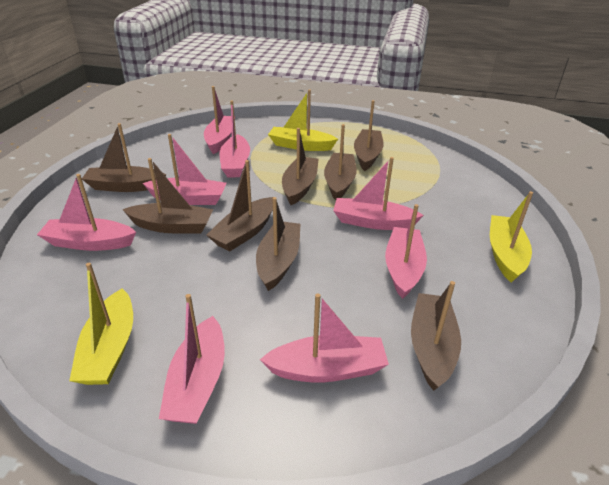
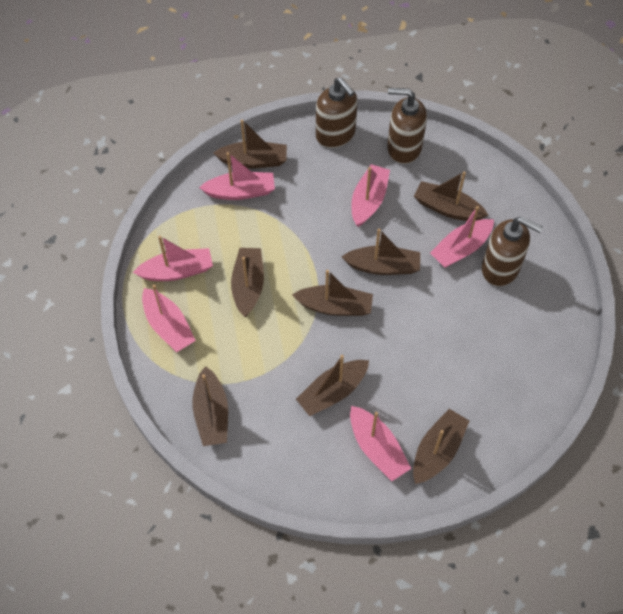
brown soap dispenser: 0 -> 3
pink boat: 8 -> 6
yellow boat: 3 -> 0

